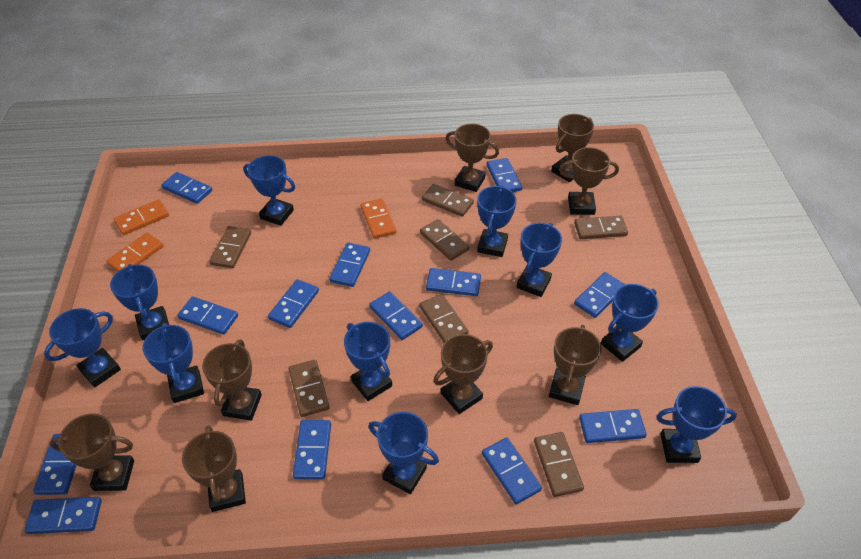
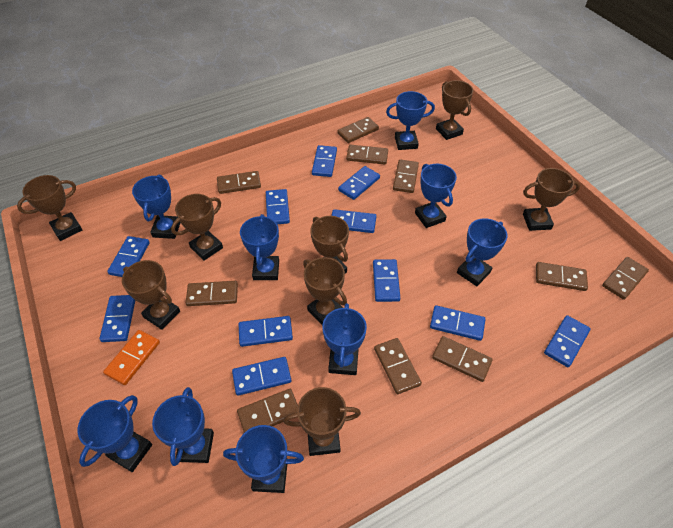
blue domino: 13 -> 11
blue trophy: 10 -> 9
brown domino: 7 -> 10
orange domino: 3 -> 1

